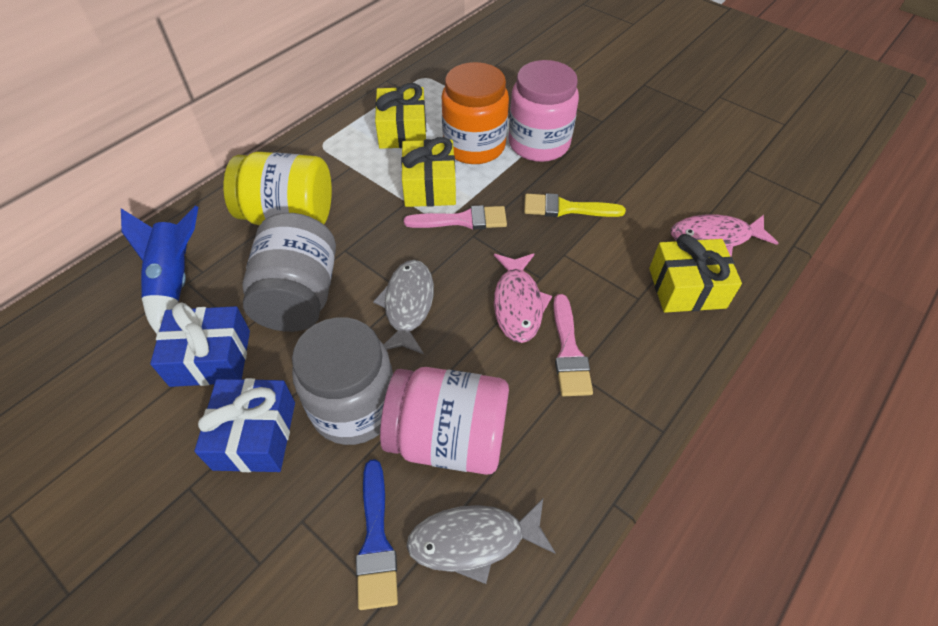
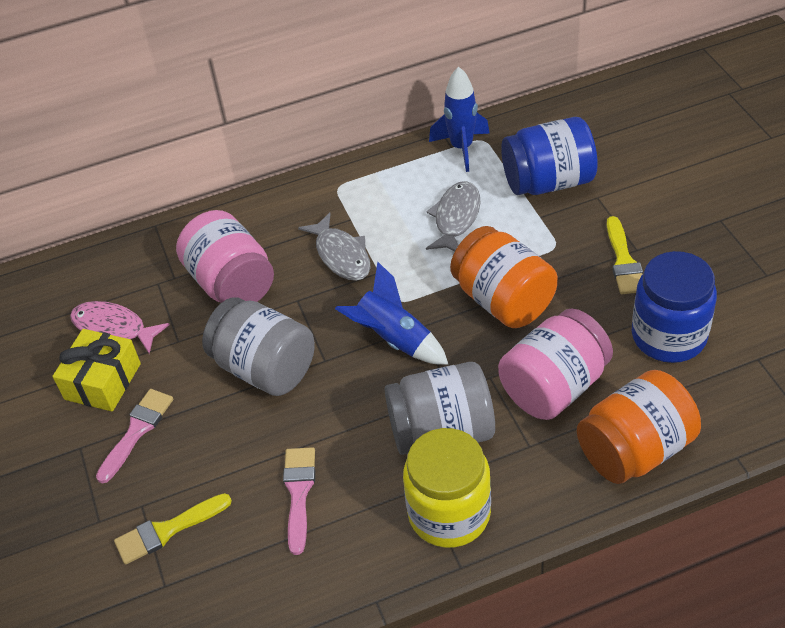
blue brush: 1 -> 0
blue gift: 2 -> 0
blue jar: 0 -> 2
blue rocket: 1 -> 2
orange jar: 1 -> 2
pink fish: 2 -> 1
yellow brush: 1 -> 2
yellow gift: 3 -> 1

